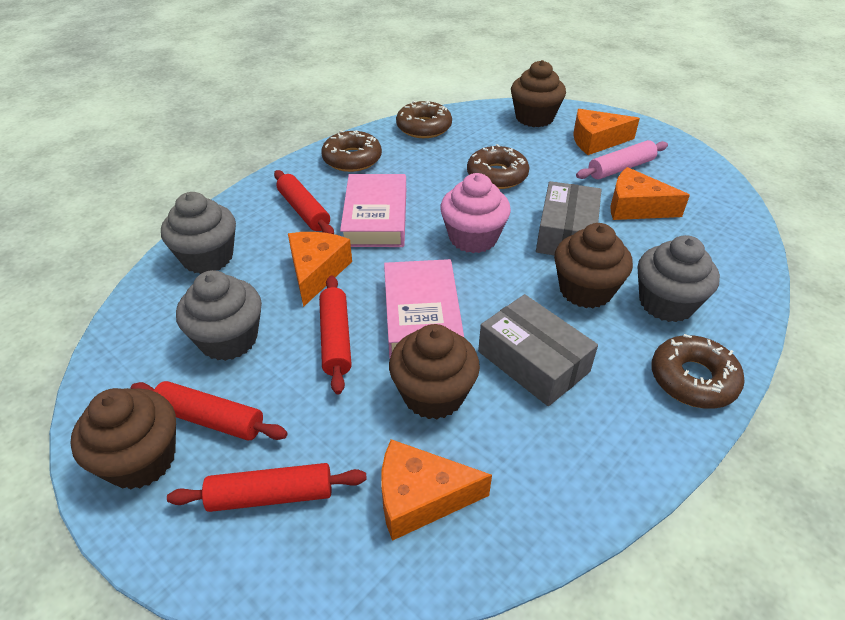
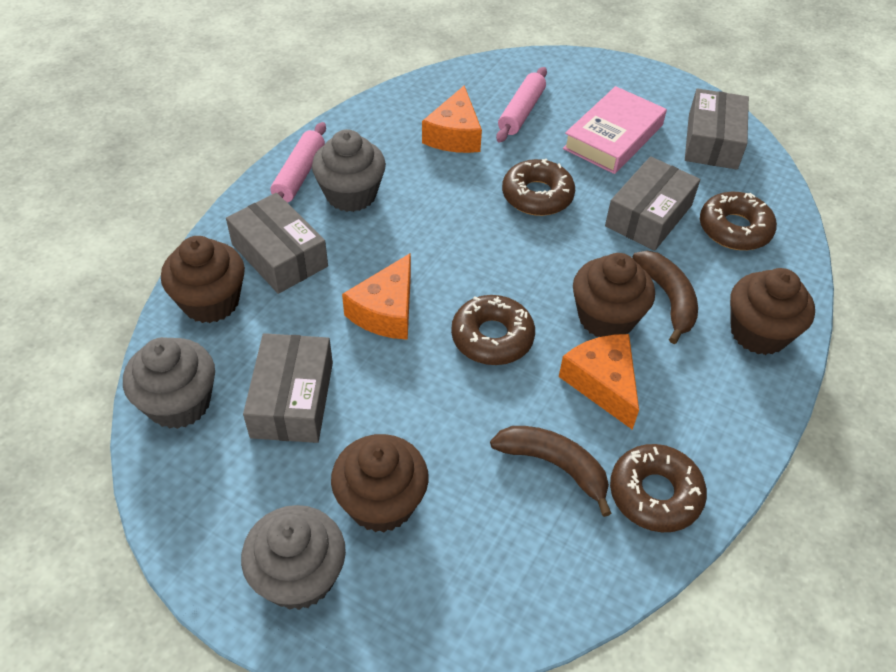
brown banana: 0 -> 2
grey box: 2 -> 4
orange cheese: 4 -> 3
pink book: 2 -> 1
pink cupcake: 1 -> 0
pink rolling pin: 1 -> 2
red rolling pin: 4 -> 0

